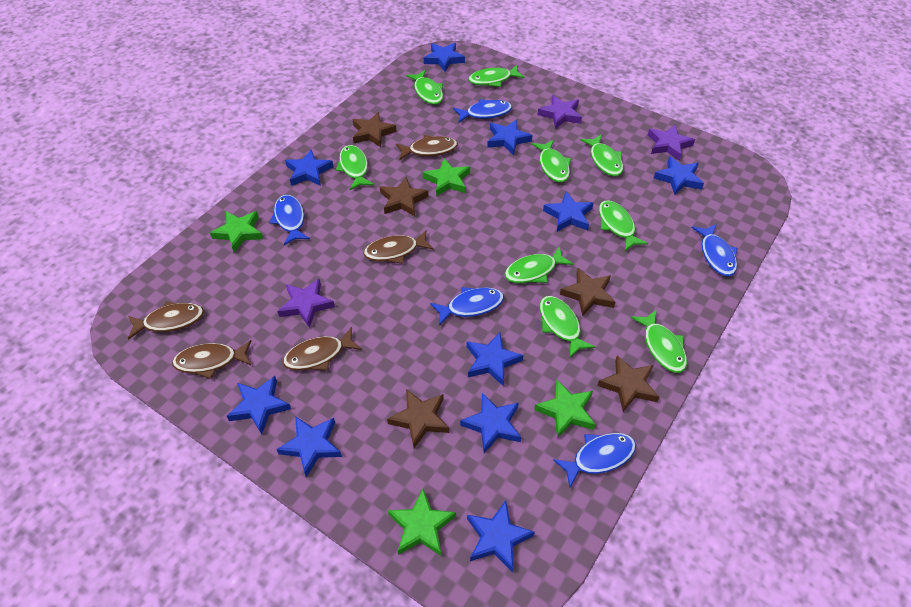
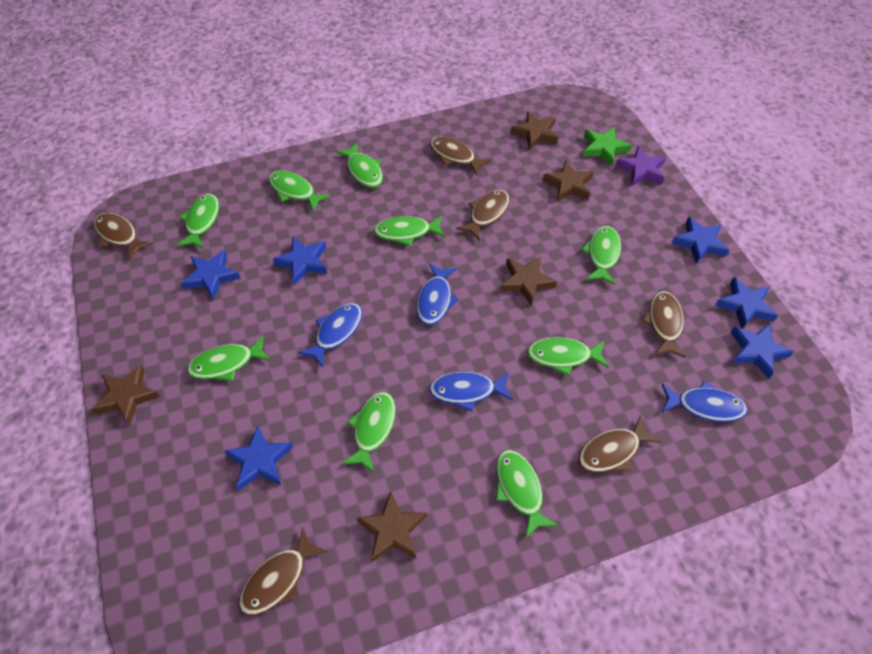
blue fish: 5 -> 4
blue star: 10 -> 6
brown fish: 5 -> 6
green star: 4 -> 1
purple star: 3 -> 1

